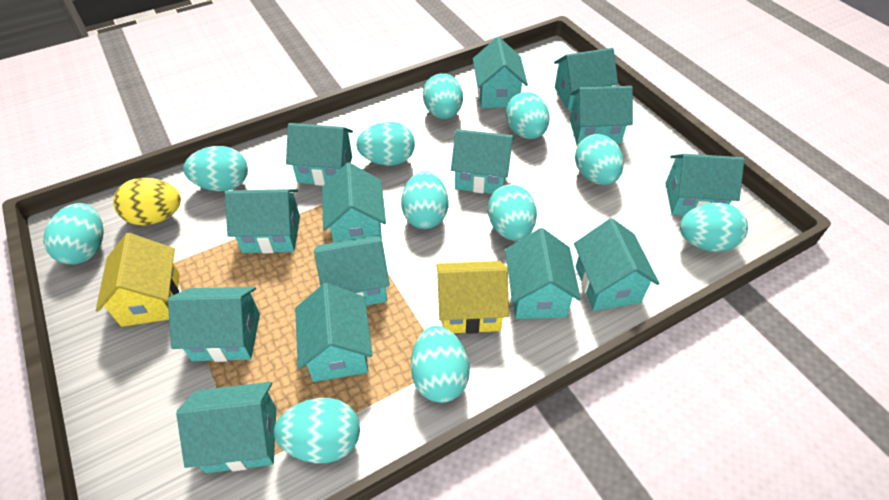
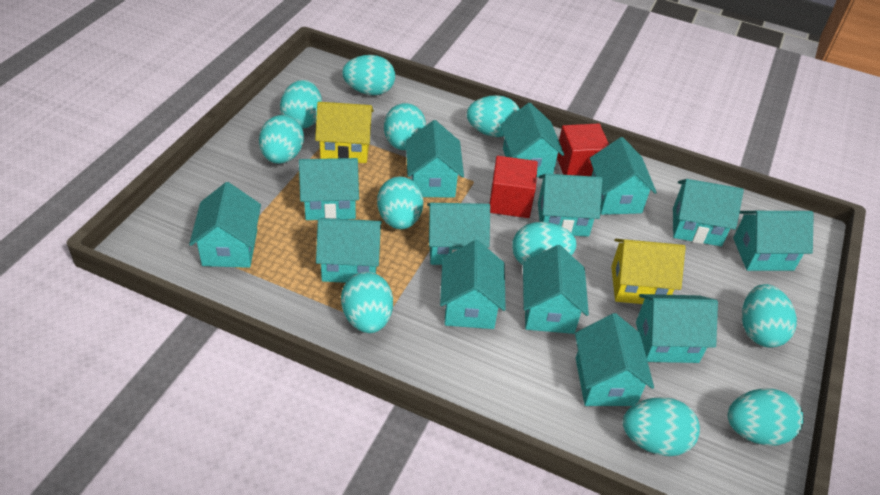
red cube: 0 -> 2
yellow egg: 1 -> 0

